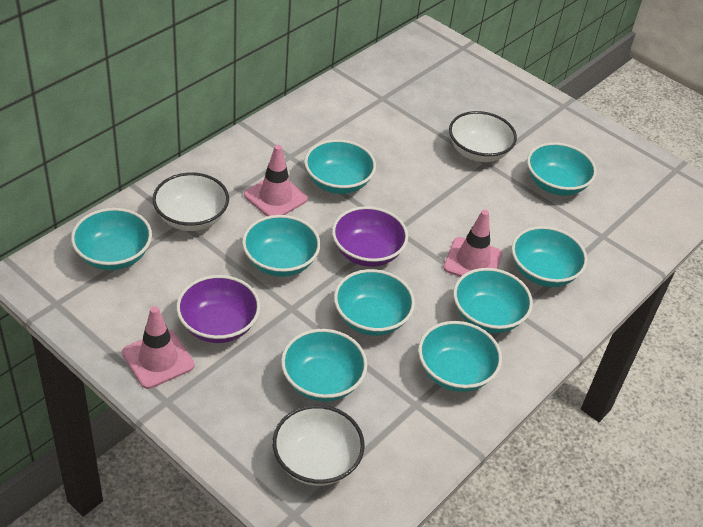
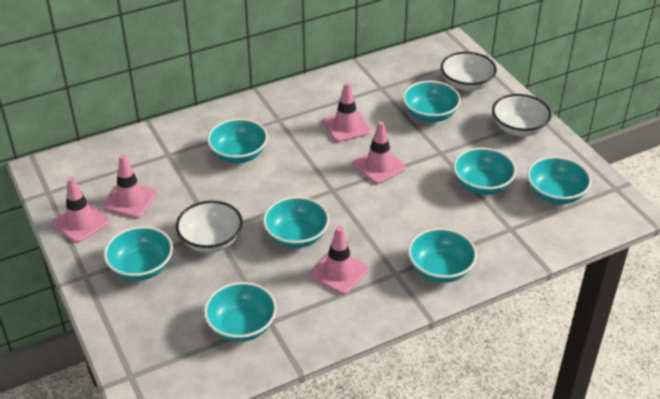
pink traffic cone: 3 -> 5
purple bowl: 2 -> 0
turquoise bowl: 9 -> 8

